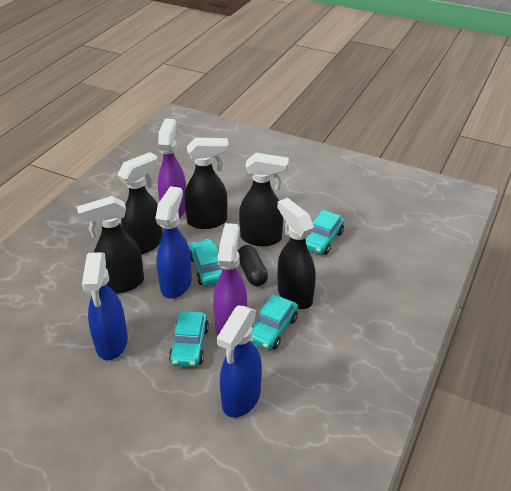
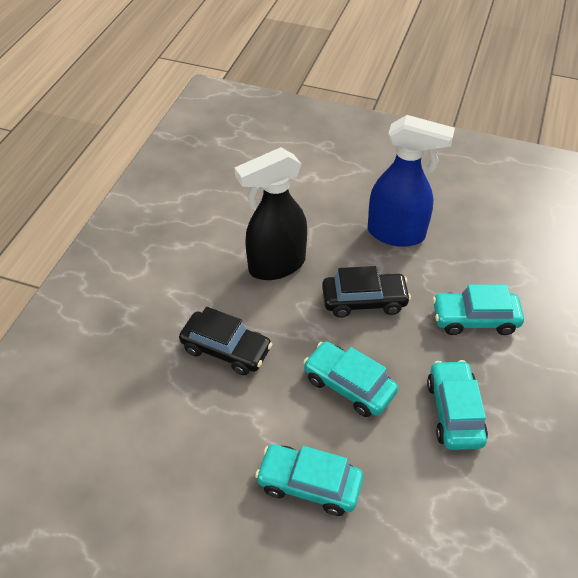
black capsule: 1 -> 0
black car: 0 -> 2
black spray bottle: 5 -> 1
blue spray bottle: 3 -> 1
purple spray bottle: 2 -> 0

